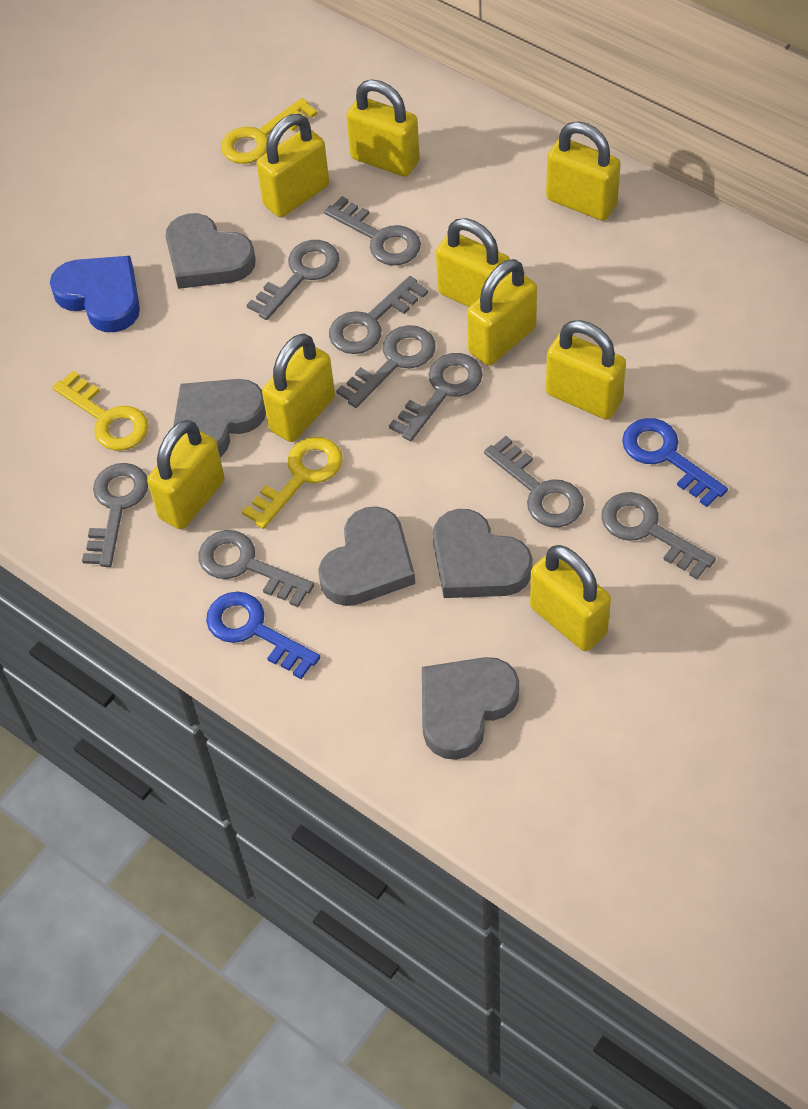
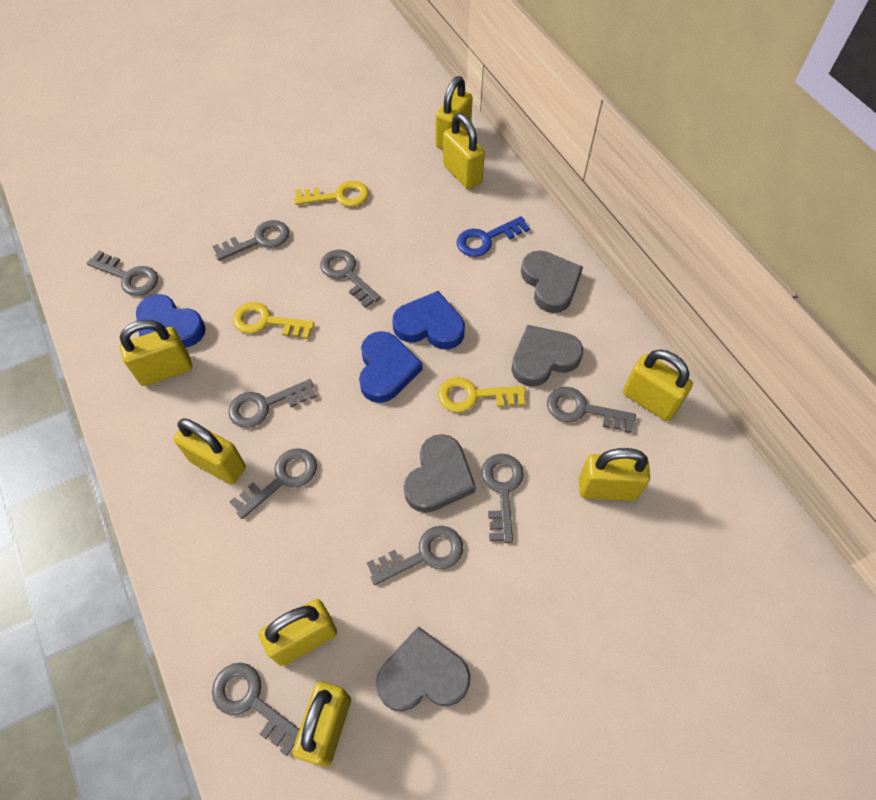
blue heart: 1 -> 3
blue key: 2 -> 1
grey heart: 5 -> 4
yellow padlock: 9 -> 8

